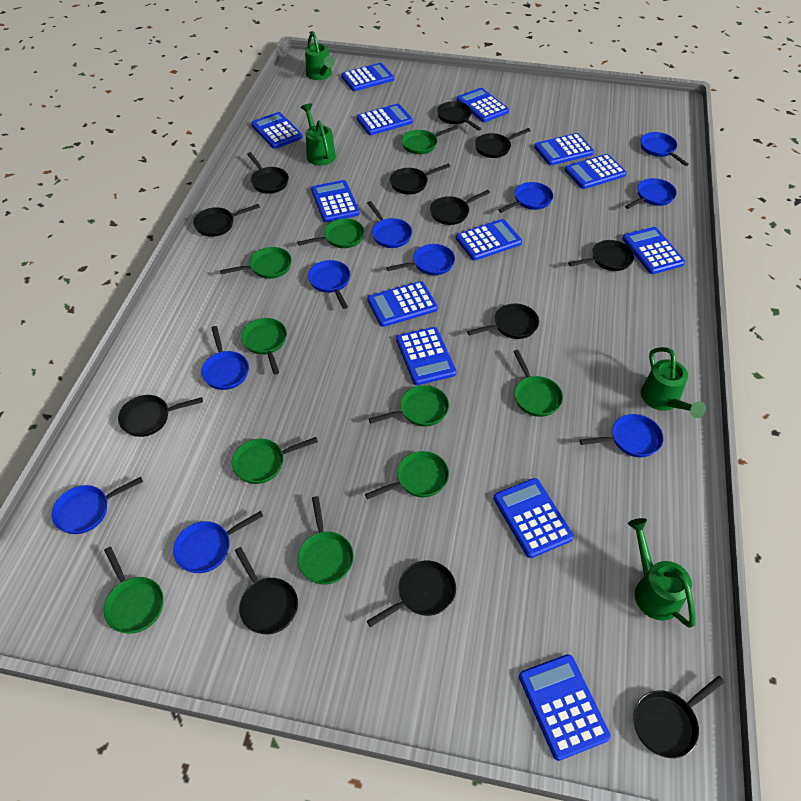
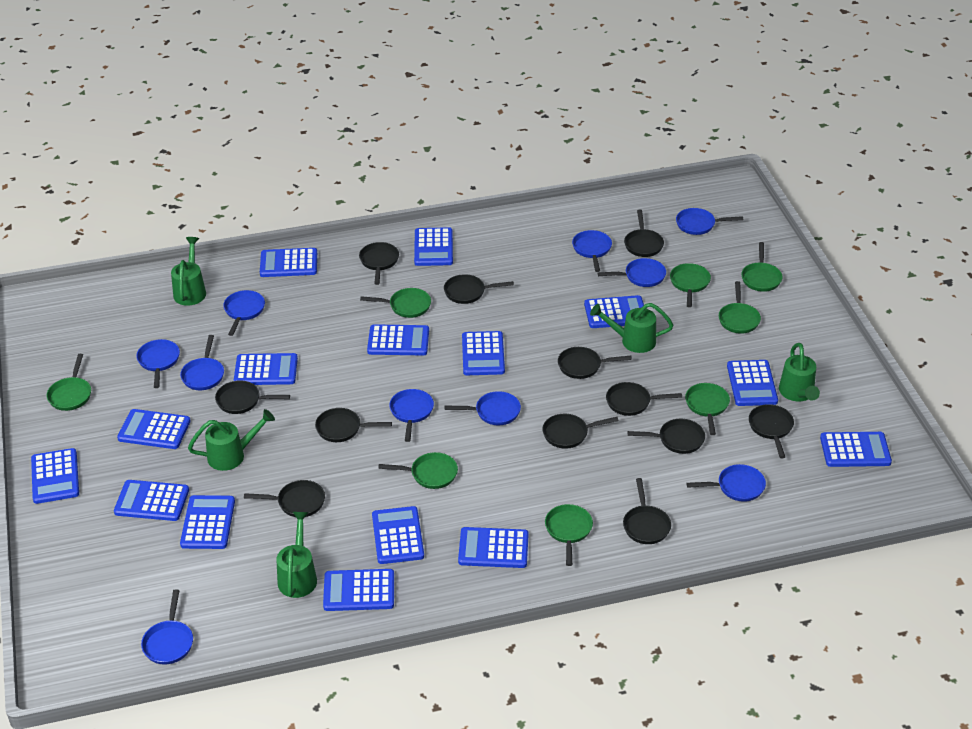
blue calculator: 13 -> 15
green pan: 10 -> 8
green watering can: 4 -> 5

